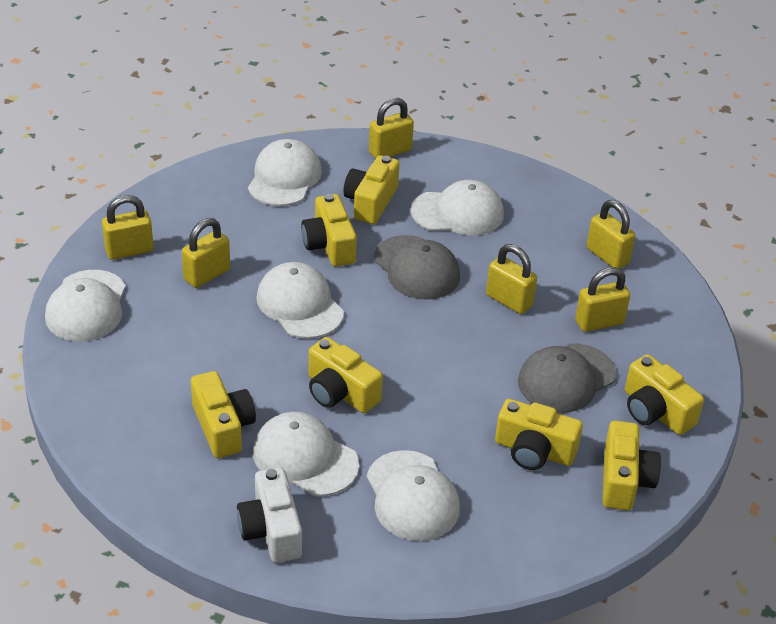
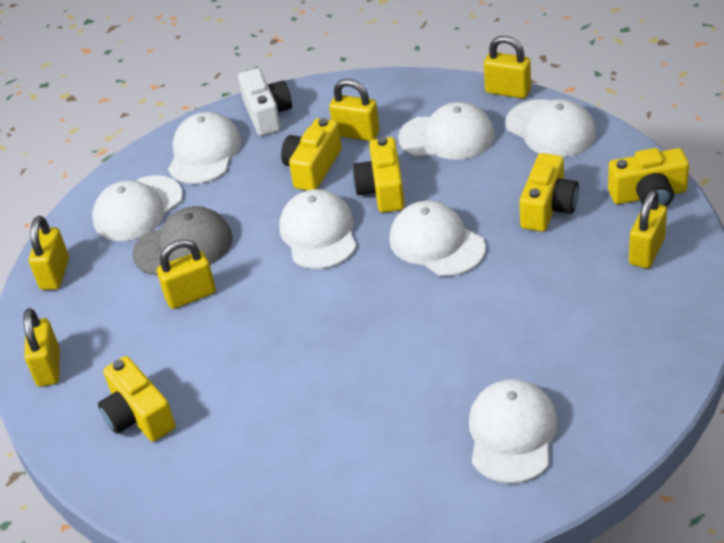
grey cap: 2 -> 1
white cap: 6 -> 7
yellow camera: 7 -> 5

